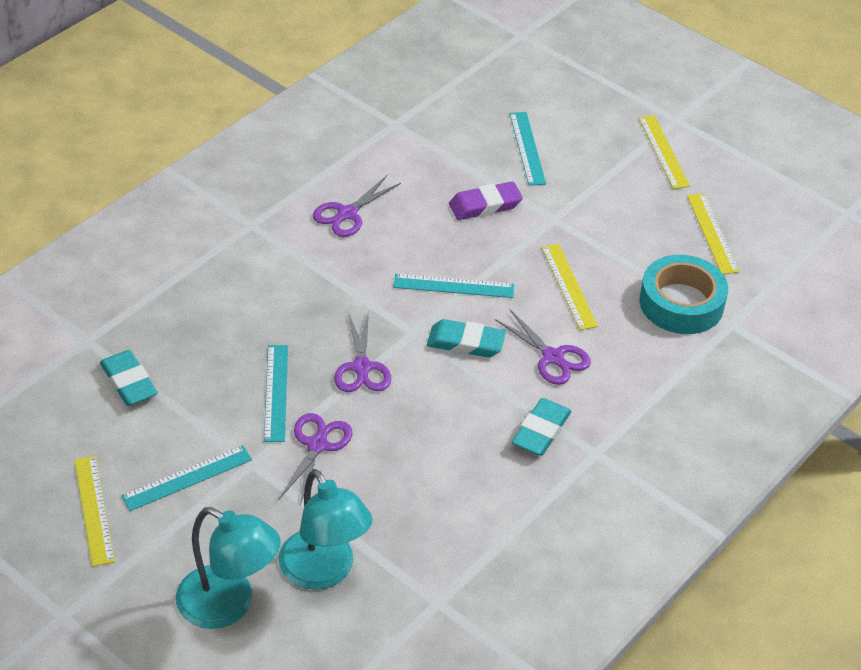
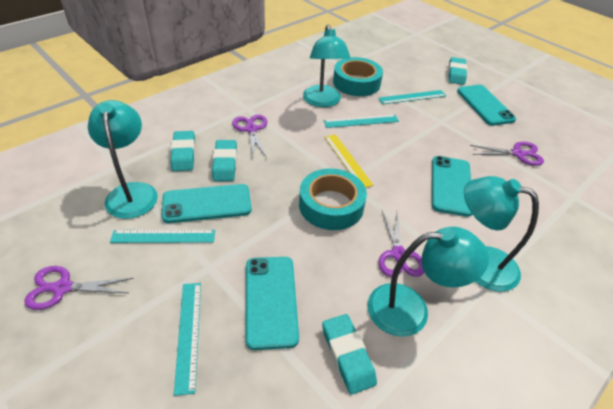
purple eraser: 1 -> 0
turquoise eraser: 3 -> 4
turquoise lamp: 2 -> 4
turquoise phone: 0 -> 4
turquoise tape: 1 -> 2
yellow ruler: 4 -> 1

